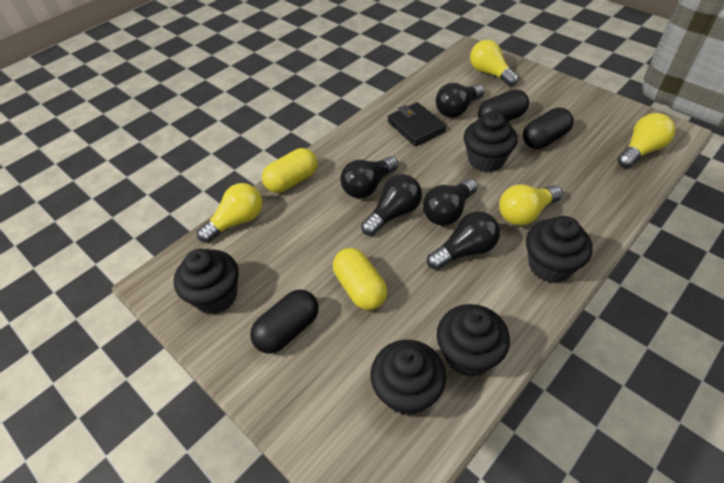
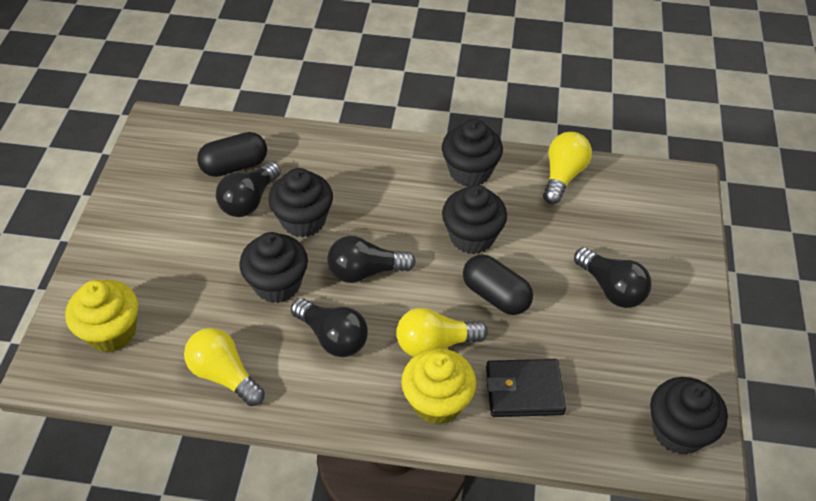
black capsule: 3 -> 2
black light bulb: 5 -> 4
yellow capsule: 2 -> 0
yellow cupcake: 0 -> 2
yellow light bulb: 4 -> 3

